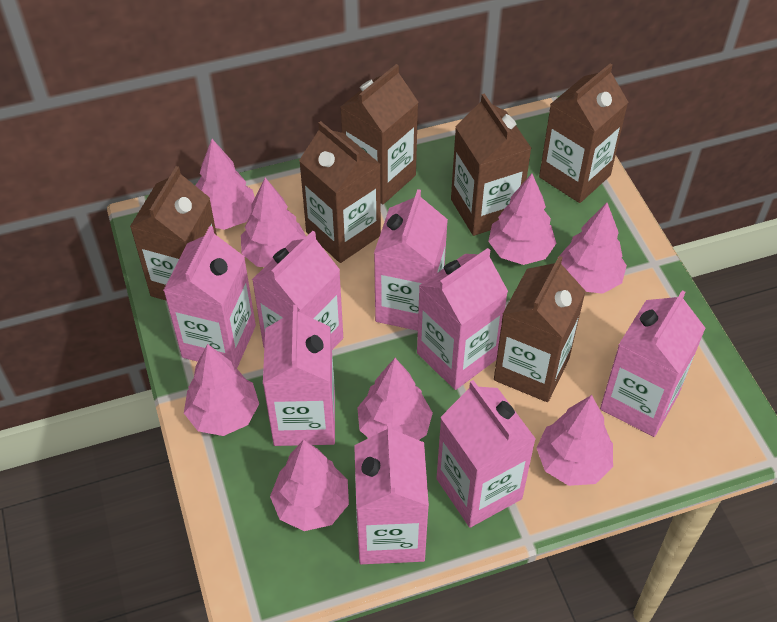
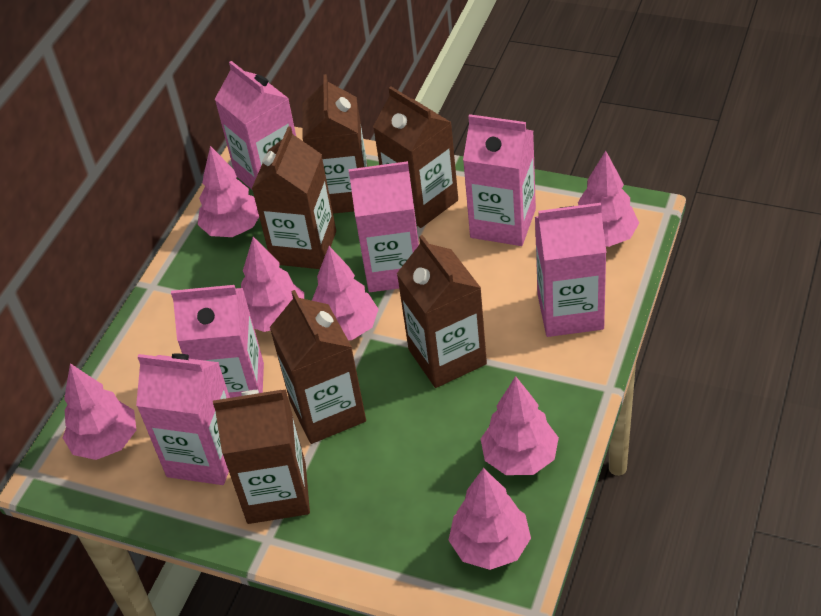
pink carton: 8 -> 6
pink tree: 8 -> 7

